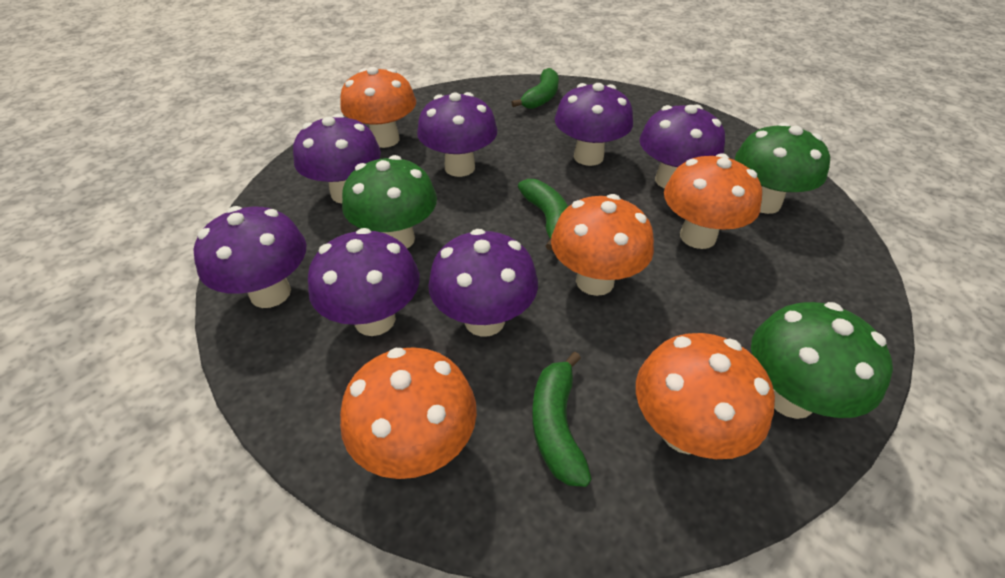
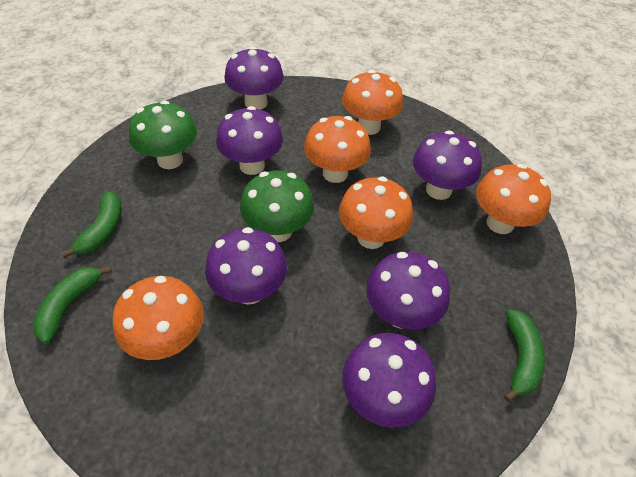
green mushroom: 3 -> 2
purple mushroom: 7 -> 6

